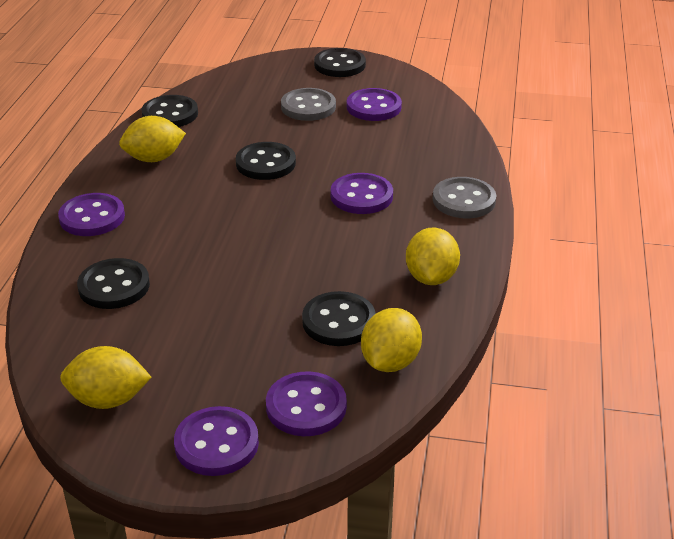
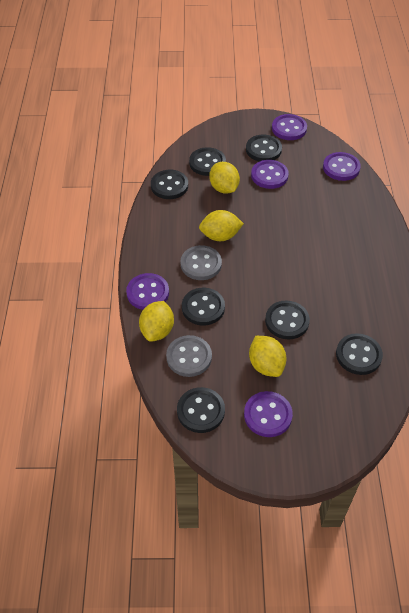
black button: 5 -> 7

